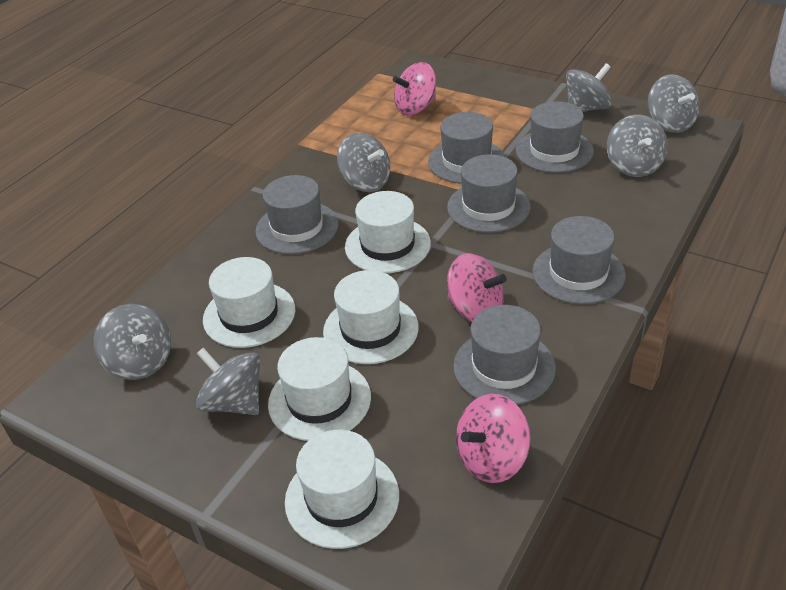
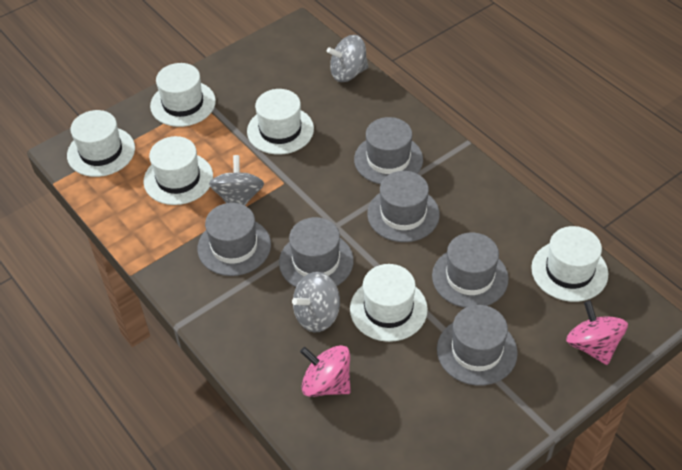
grey spinning top: 6 -> 3
pink spinning top: 3 -> 2
white hat: 5 -> 6

